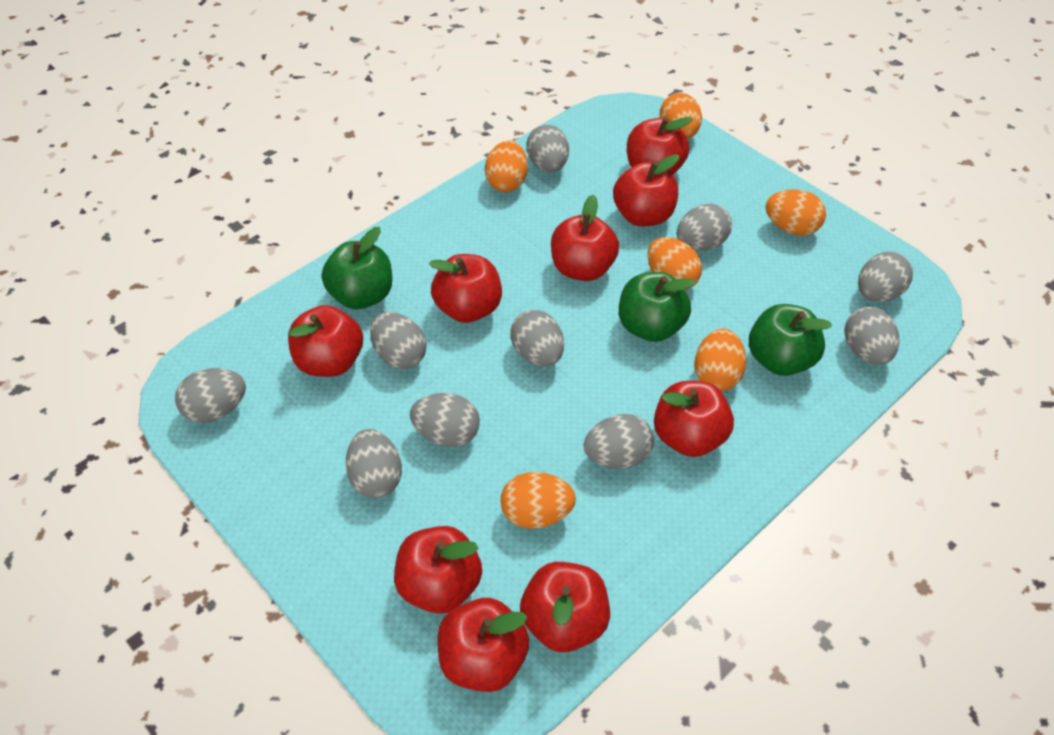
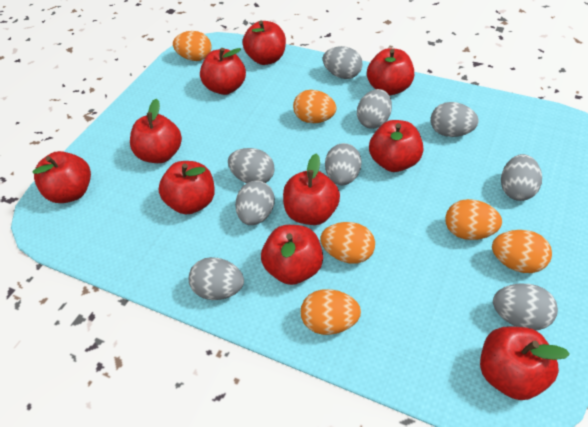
green apple: 3 -> 0
grey egg: 10 -> 9
red apple: 9 -> 10

